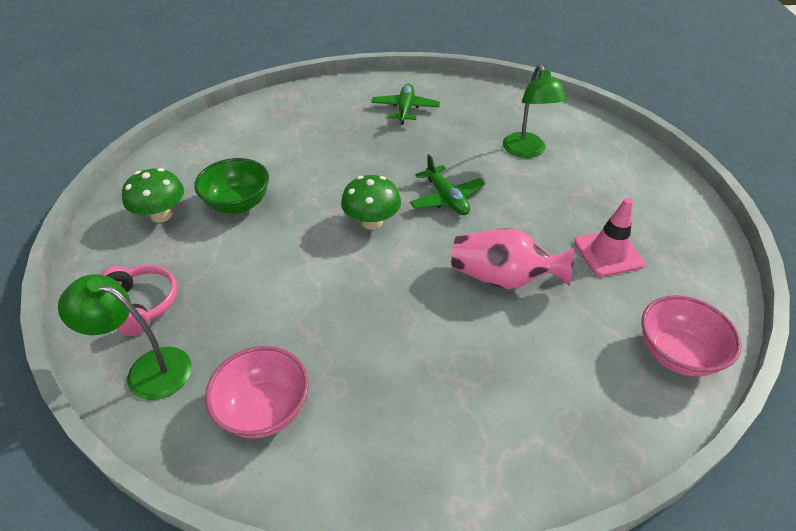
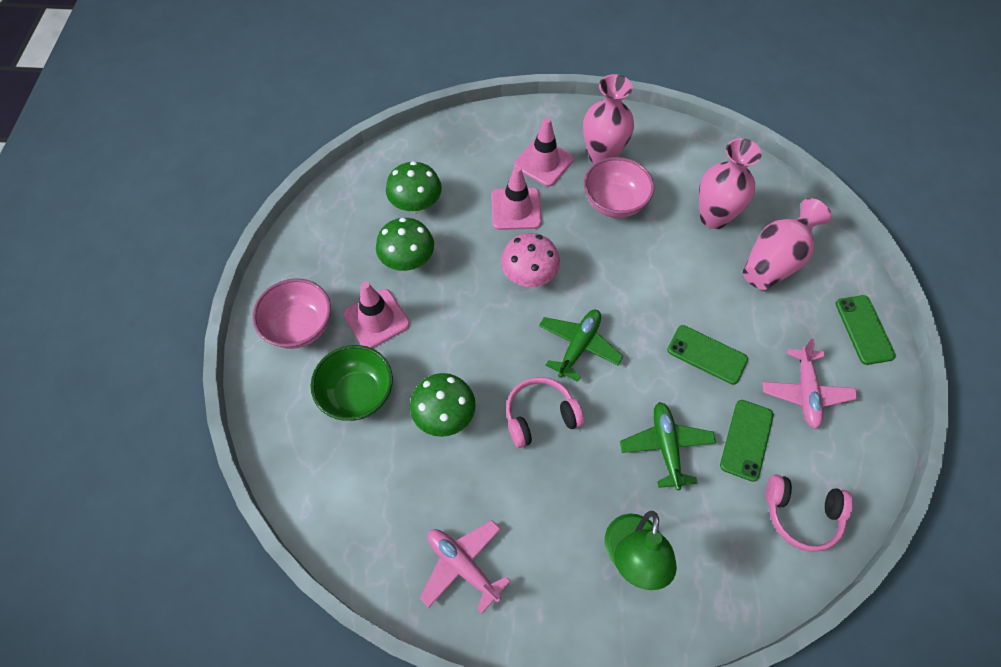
green lamp: 2 -> 1
green mushroom: 2 -> 3
green phone: 0 -> 3
pink headphones: 1 -> 2
pink mushroom: 0 -> 1
pink plane: 0 -> 2
pink traffic cone: 1 -> 3
pink vase: 1 -> 3

